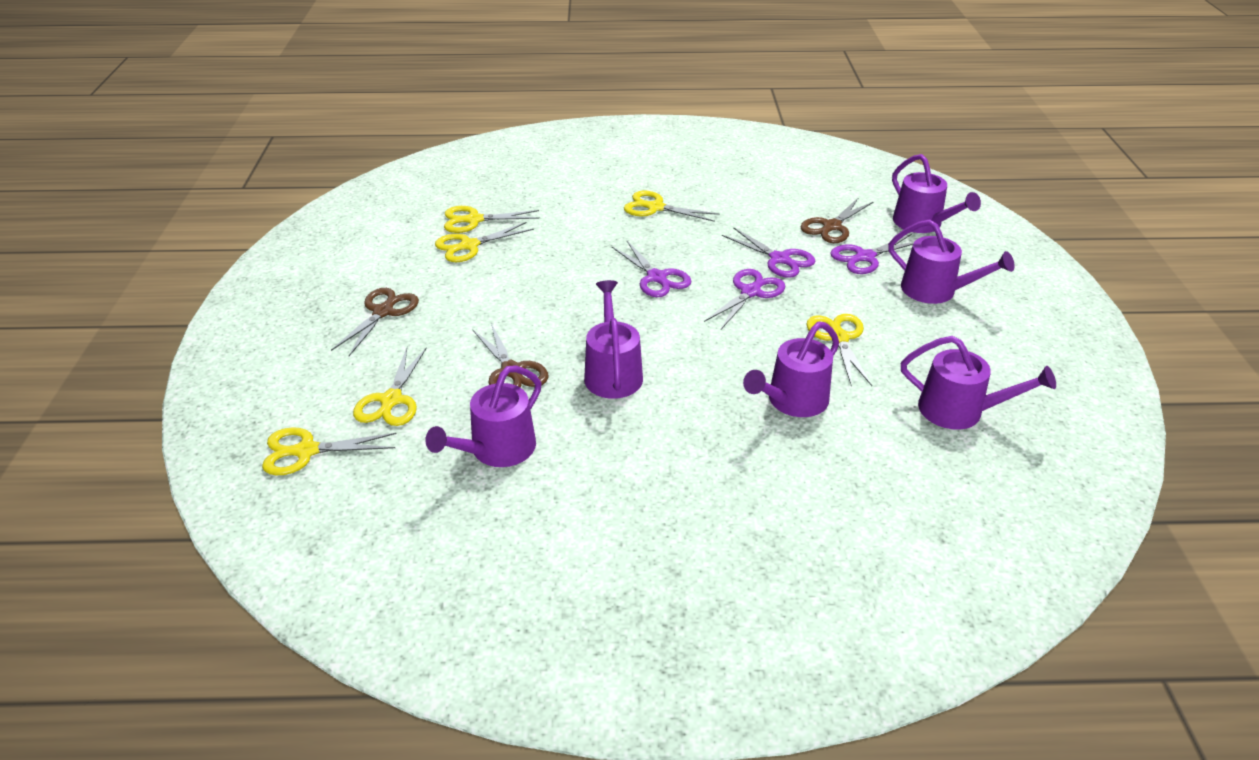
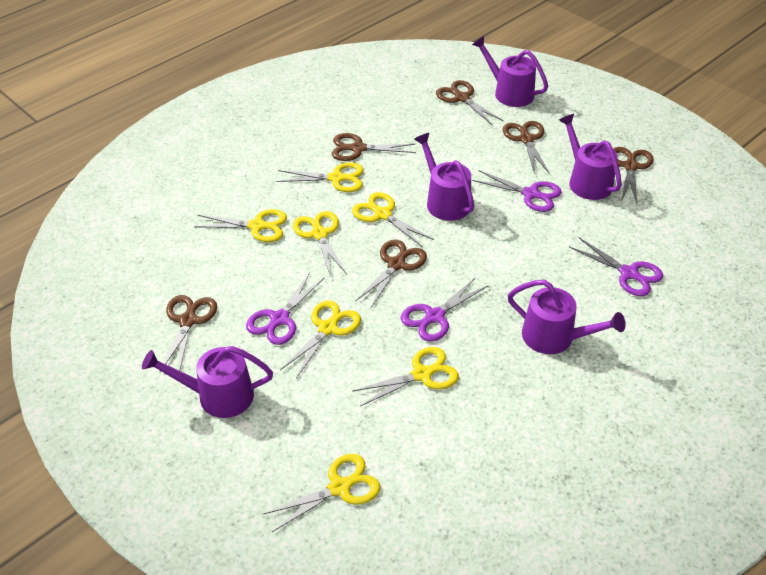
brown scissors: 3 -> 6
purple watering can: 6 -> 5
yellow scissors: 6 -> 7

